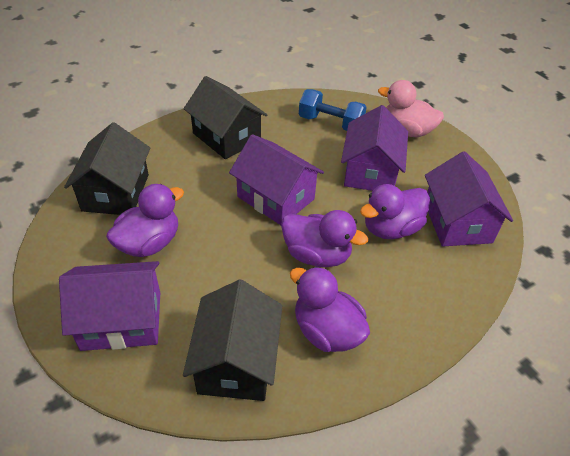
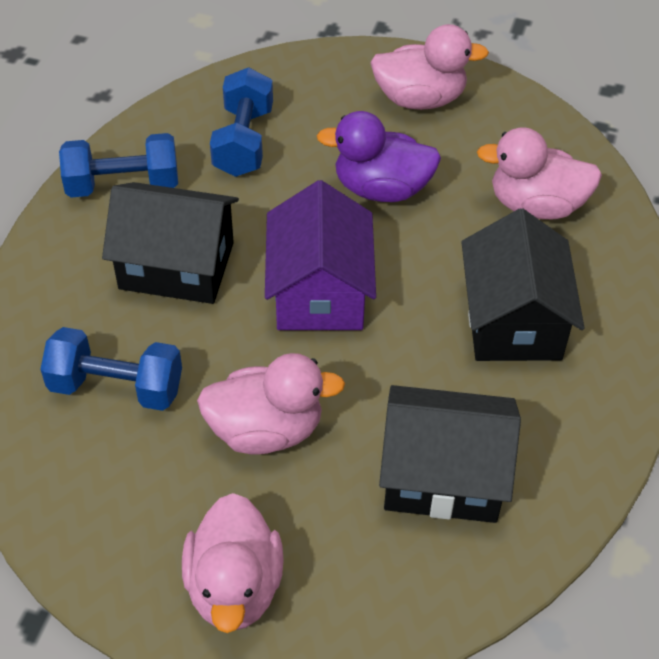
blue dumbbell: 1 -> 3
pink duck: 1 -> 4
purple duck: 4 -> 1
purple house: 4 -> 1

